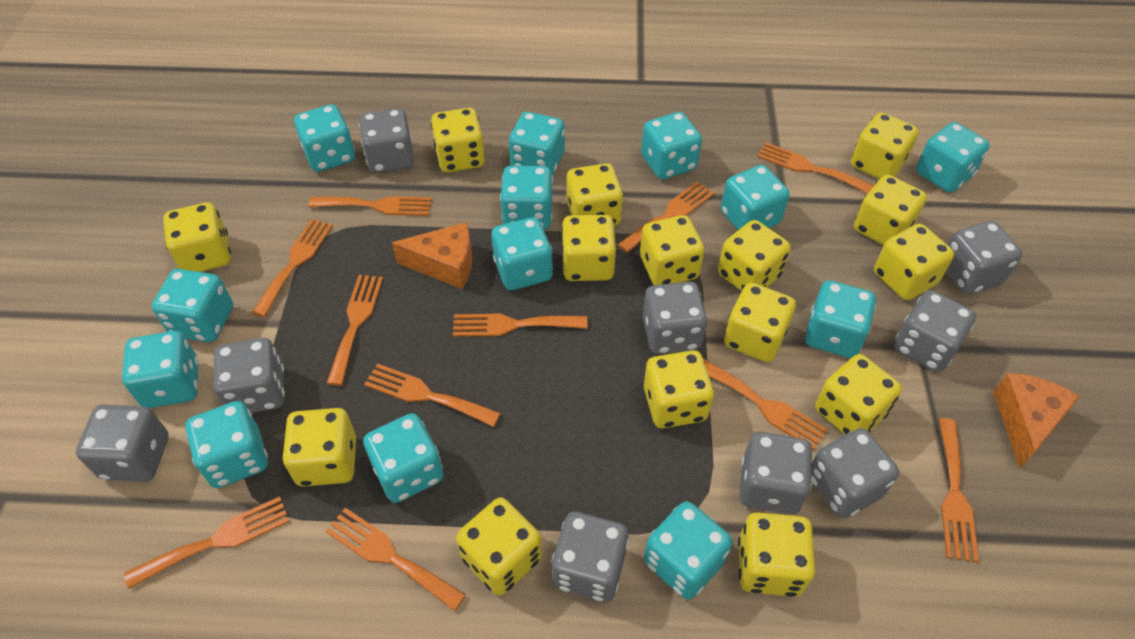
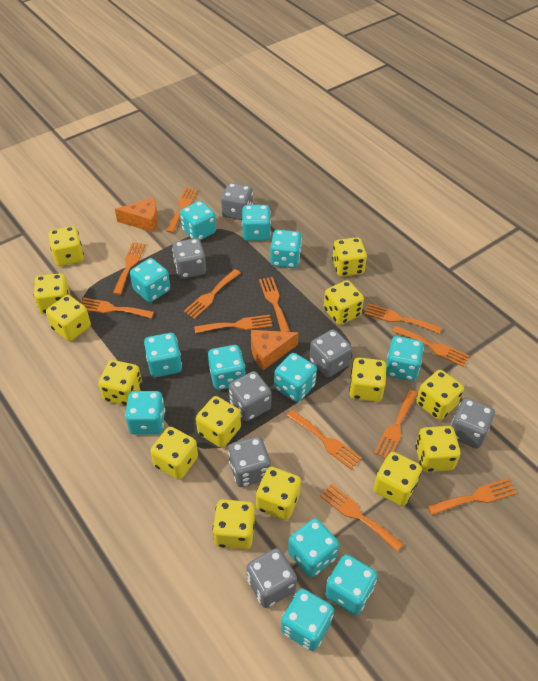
grey dice: 9 -> 7
orange fork: 11 -> 12
turquoise dice: 13 -> 12
yellow dice: 15 -> 14

